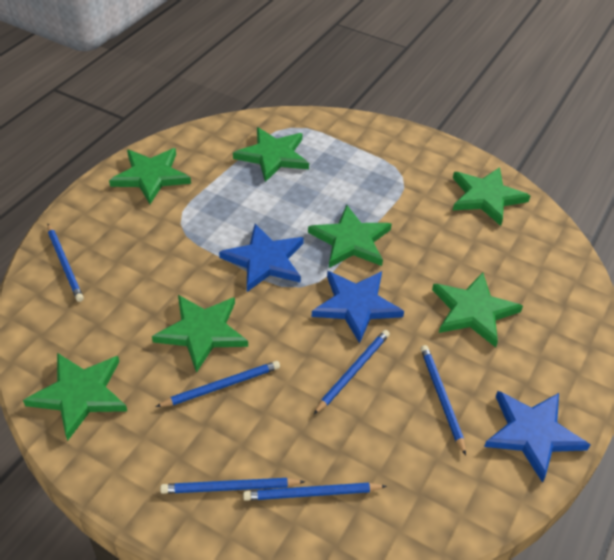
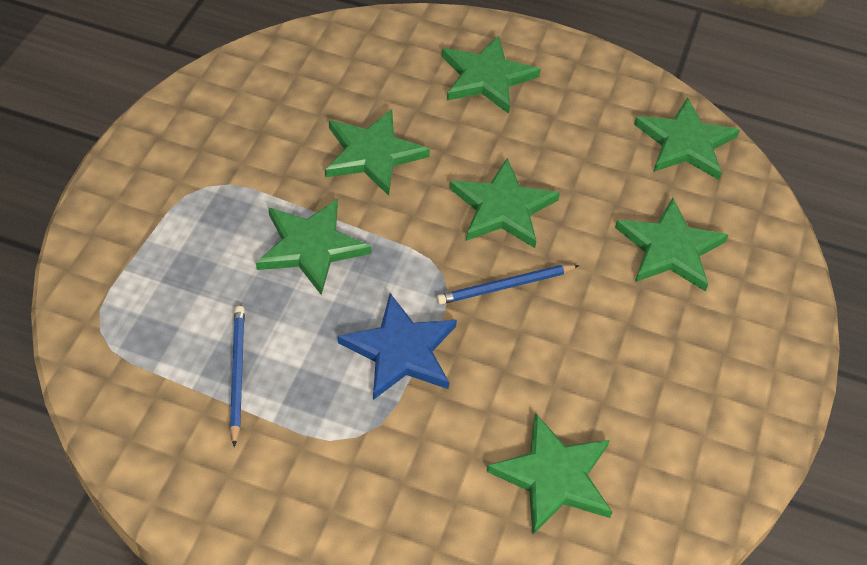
blue pencil: 6 -> 2
blue star: 3 -> 1

